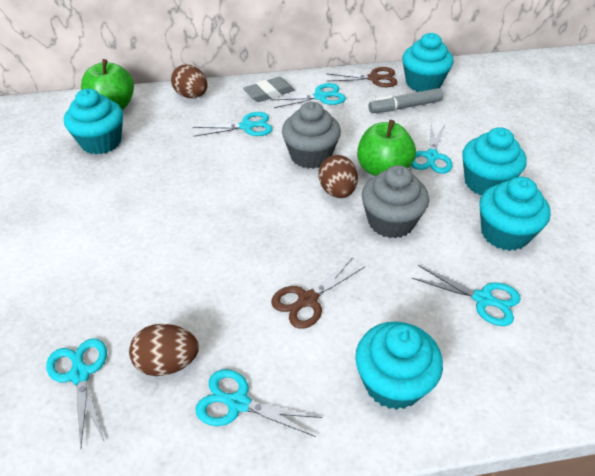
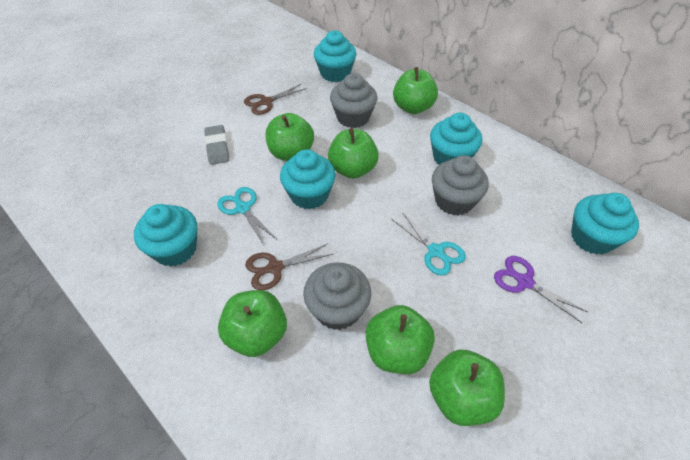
brown egg: 3 -> 0
green apple: 2 -> 6
grey cupcake: 2 -> 3
grey marker: 1 -> 0
purple scissors: 0 -> 1
turquoise scissors: 6 -> 2

